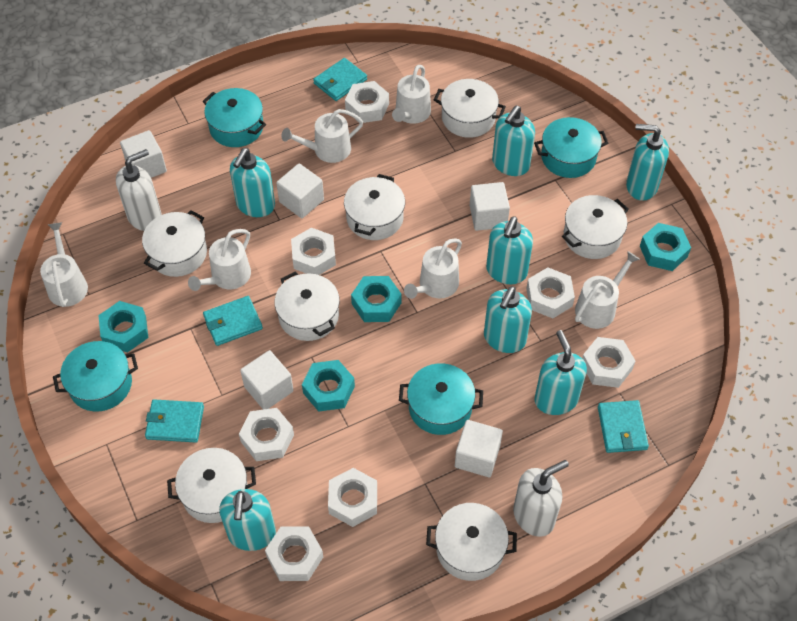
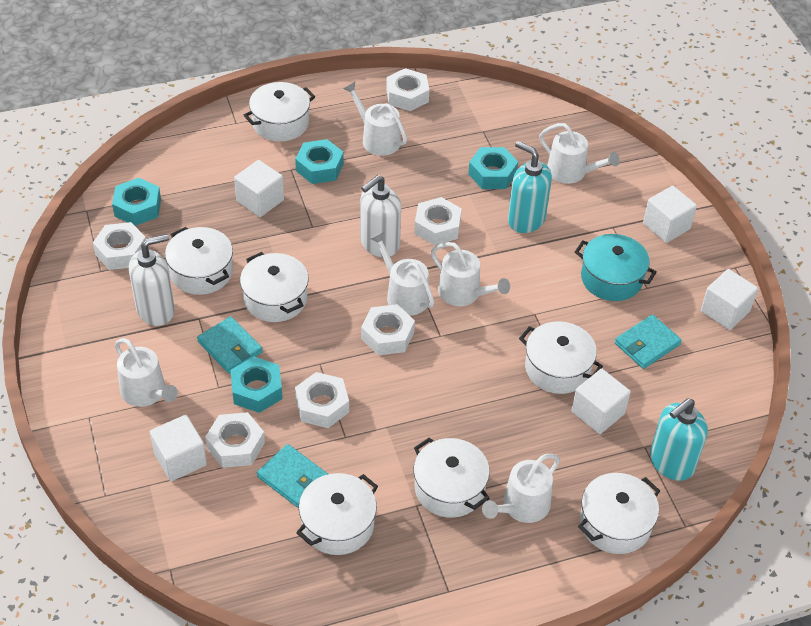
turquoise pot: 4 -> 1
turquoise soap dispenser: 7 -> 2
turquoise wallet: 4 -> 3
white nut: 7 -> 6

